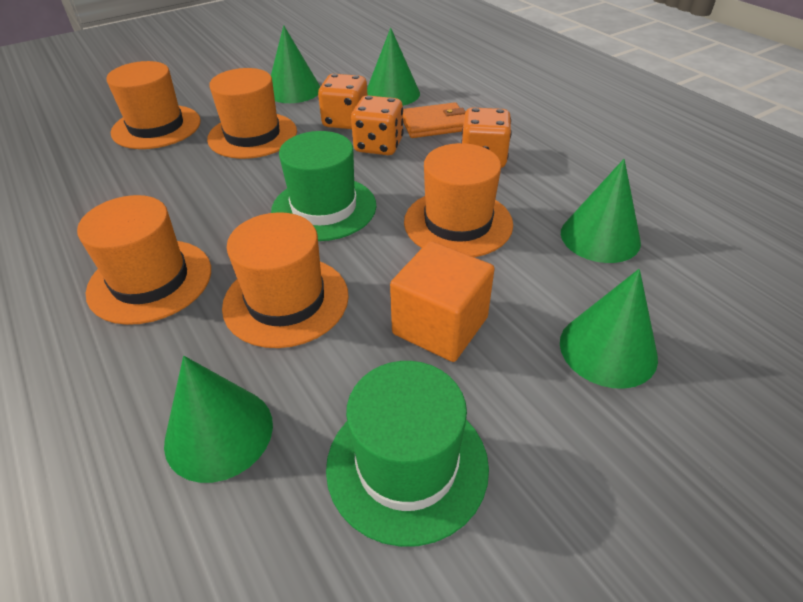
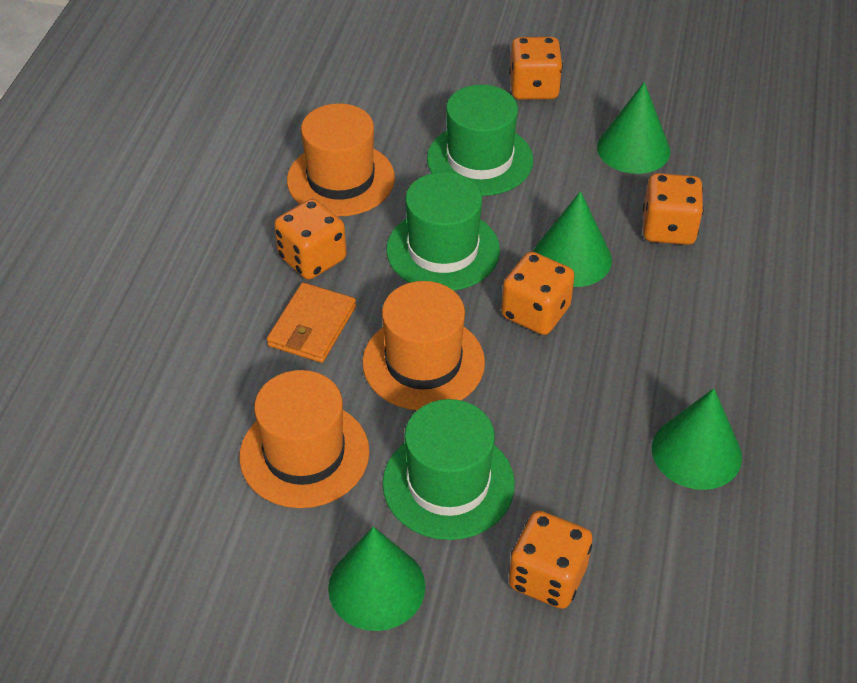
green cone: 5 -> 4
green hat: 2 -> 3
orange cube: 1 -> 0
orange dice: 3 -> 5
orange hat: 5 -> 3

